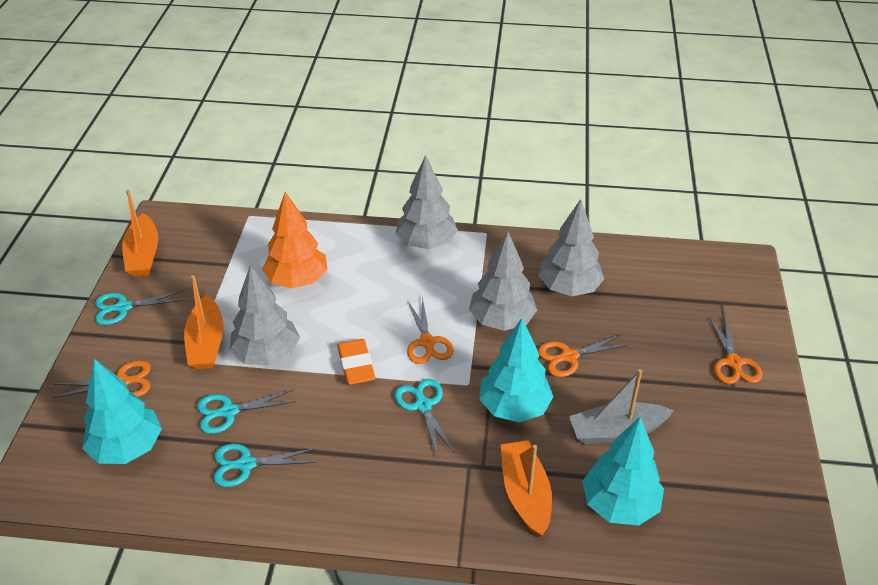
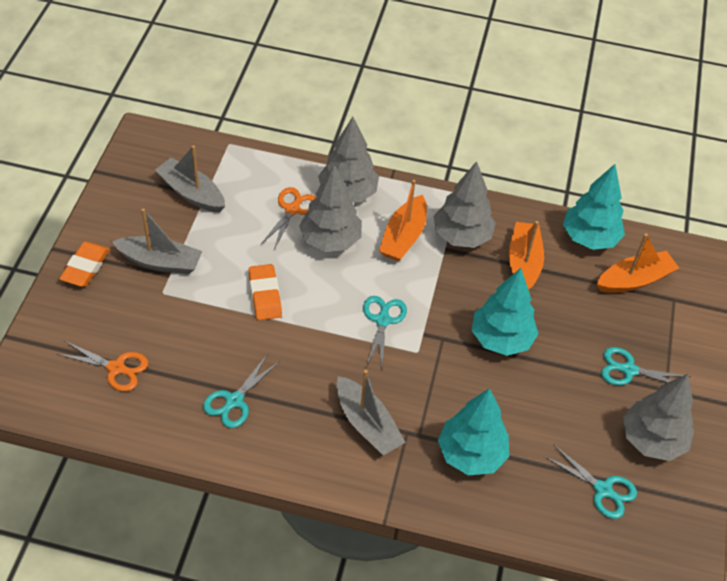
grey boat: 1 -> 3
orange eraser: 1 -> 2
orange scissors: 4 -> 2
orange tree: 1 -> 0

